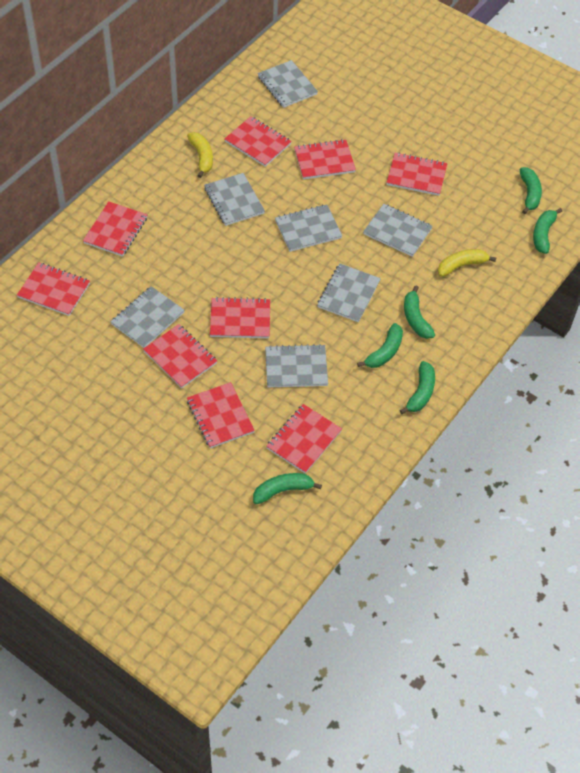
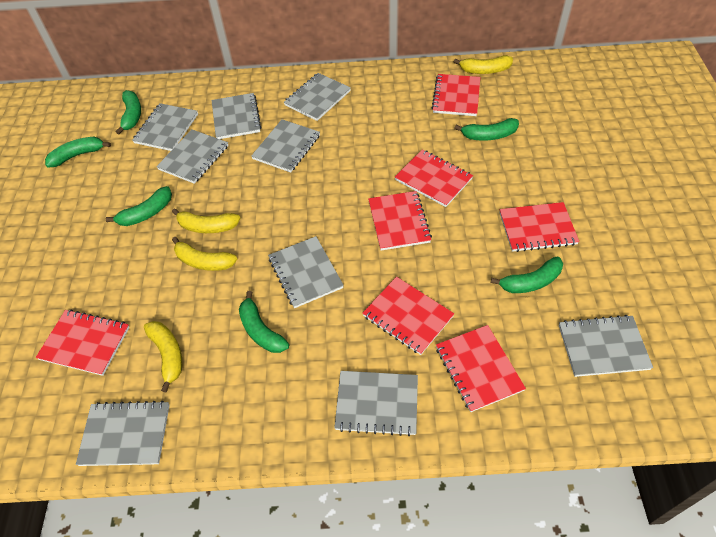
grey notebook: 7 -> 9
red notebook: 9 -> 7
yellow banana: 2 -> 4

